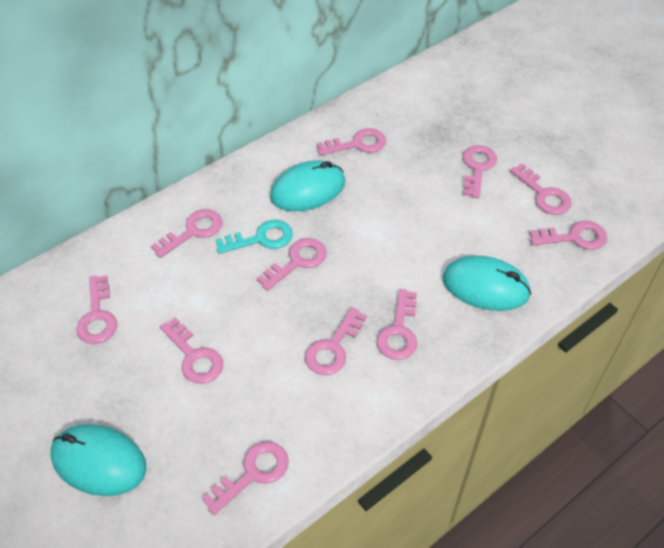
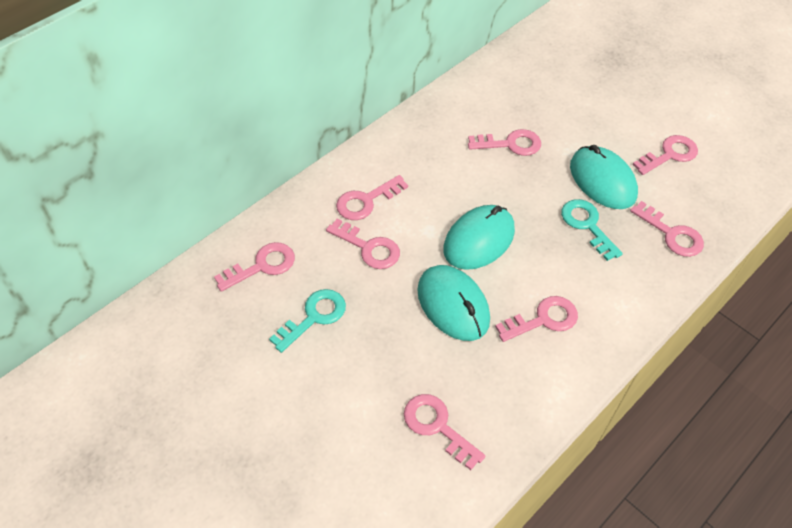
pink key: 11 -> 8
turquoise key: 1 -> 2

